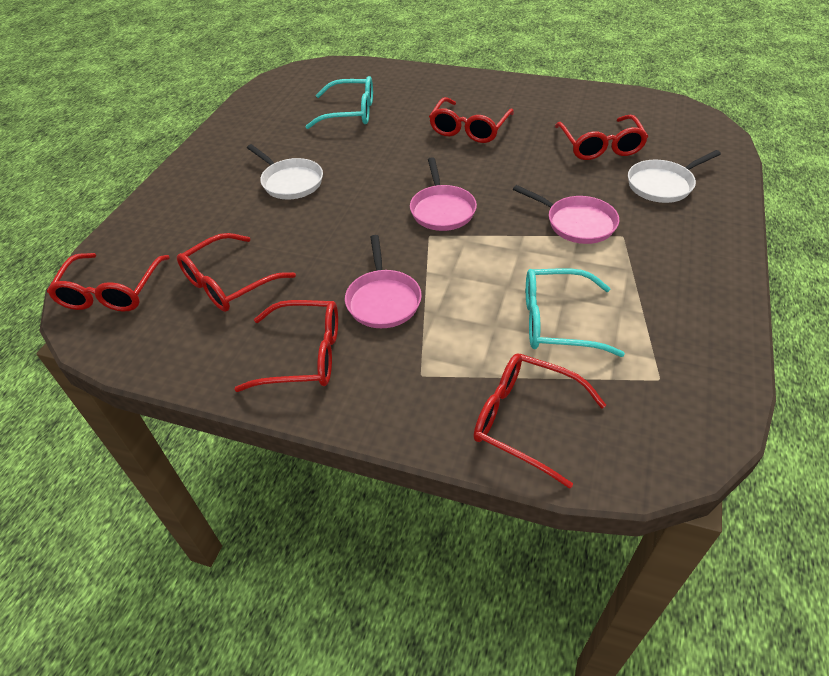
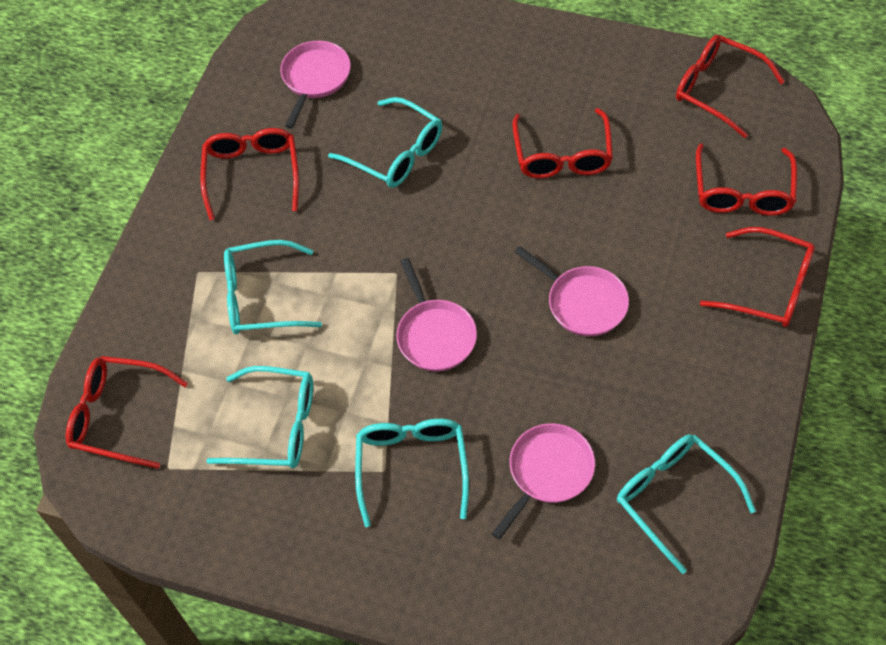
pink pan: 3 -> 4
turquoise glasses: 2 -> 5
white pan: 2 -> 0

